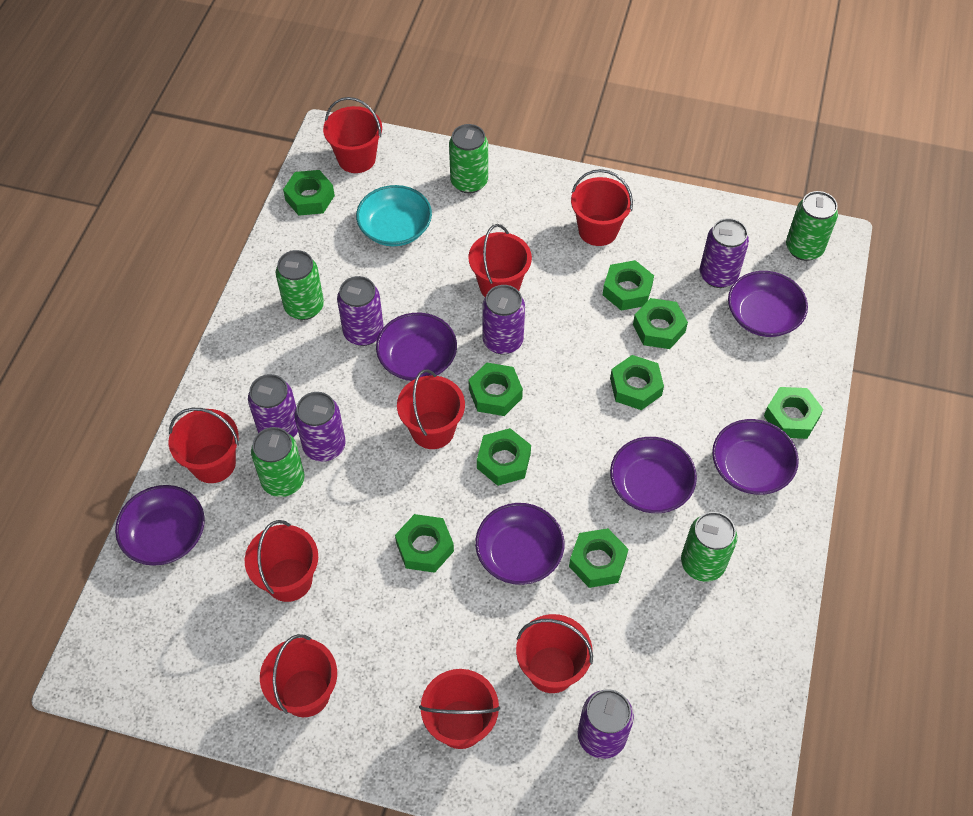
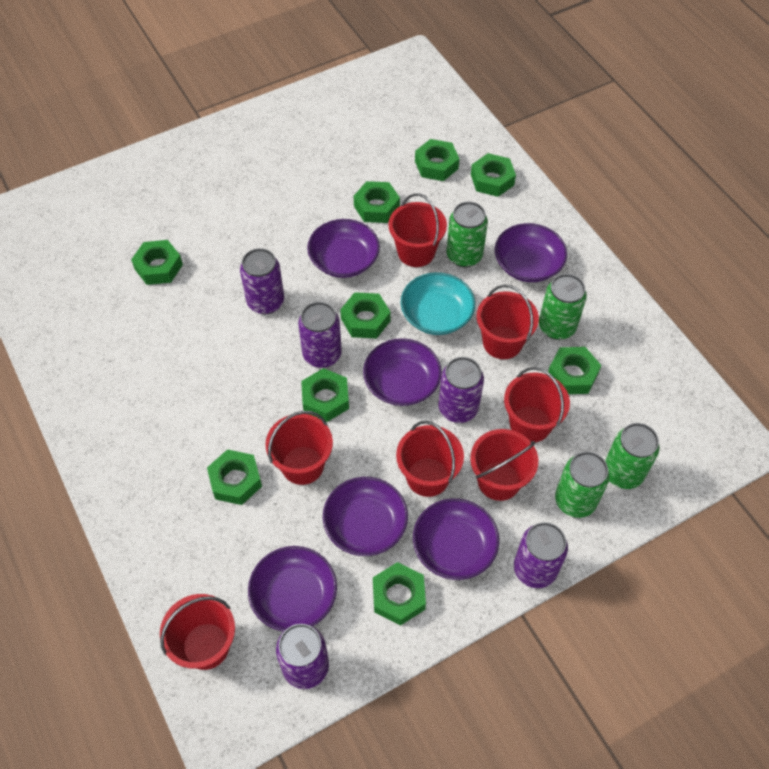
green can: 5 -> 4
purple can: 6 -> 5
red bucket: 9 -> 7

